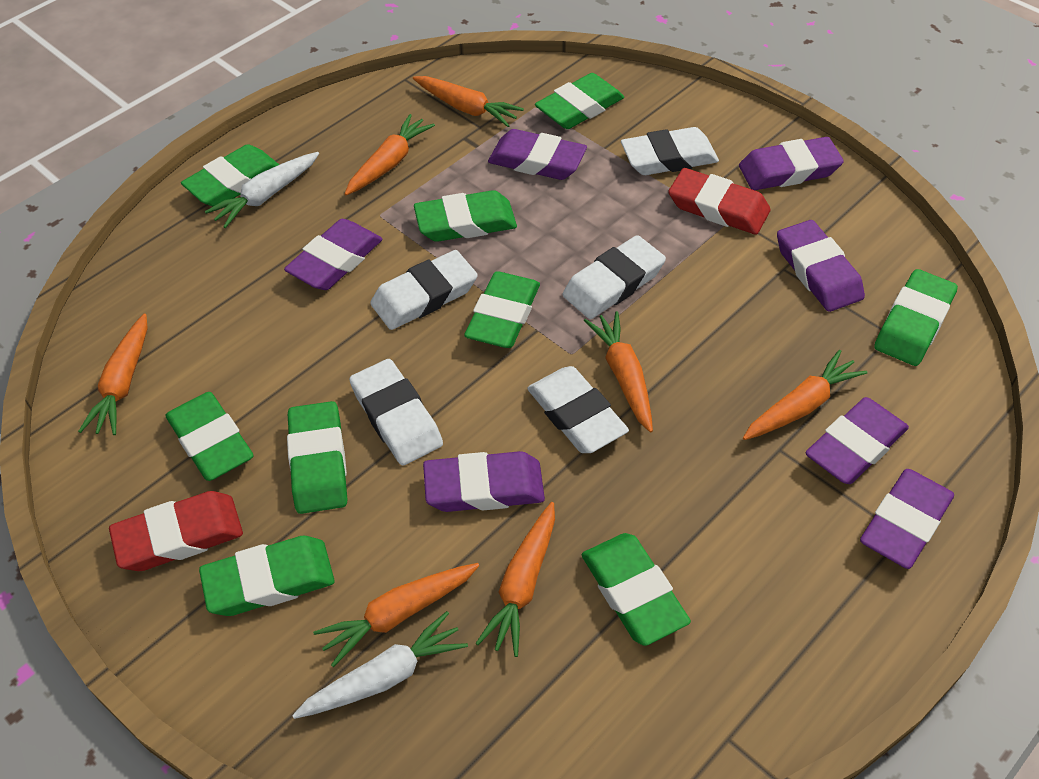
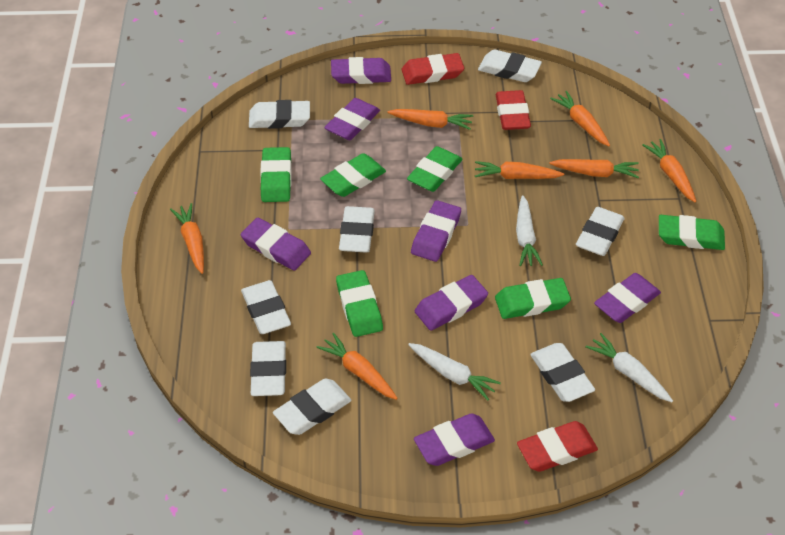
green eraser: 9 -> 6
red eraser: 2 -> 3
white carrot: 2 -> 3
white eraser: 5 -> 8

